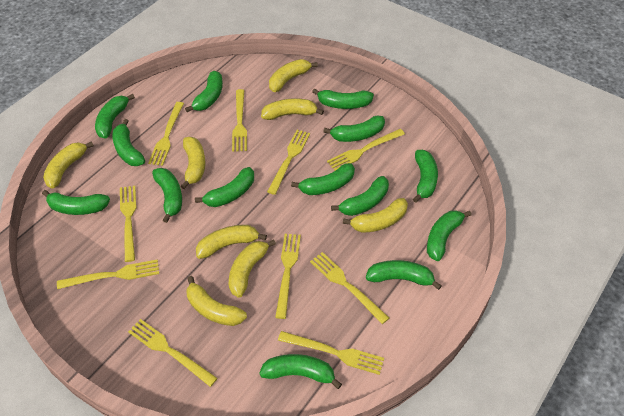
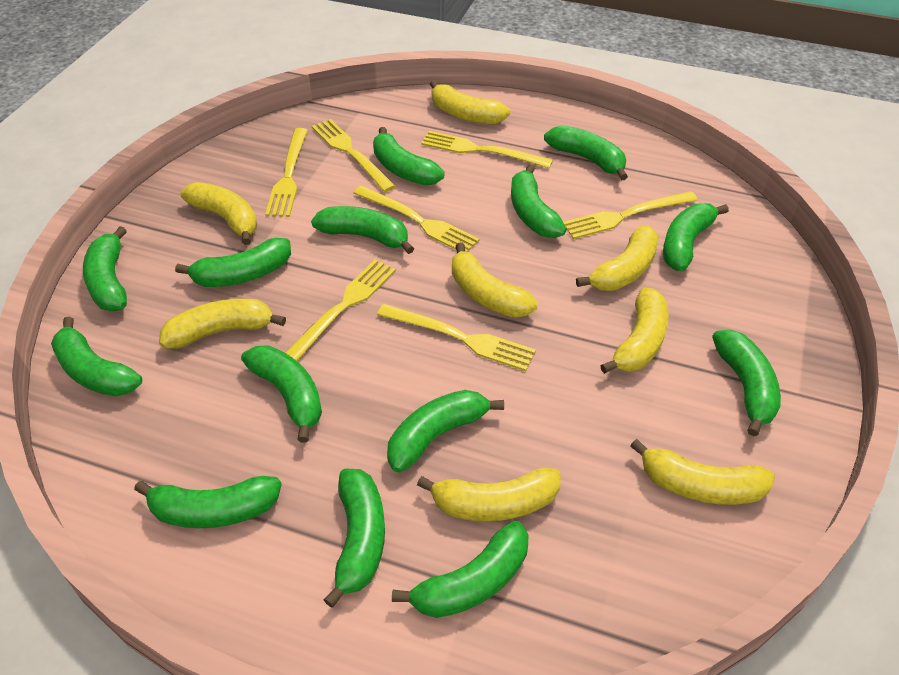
yellow fork: 10 -> 7

